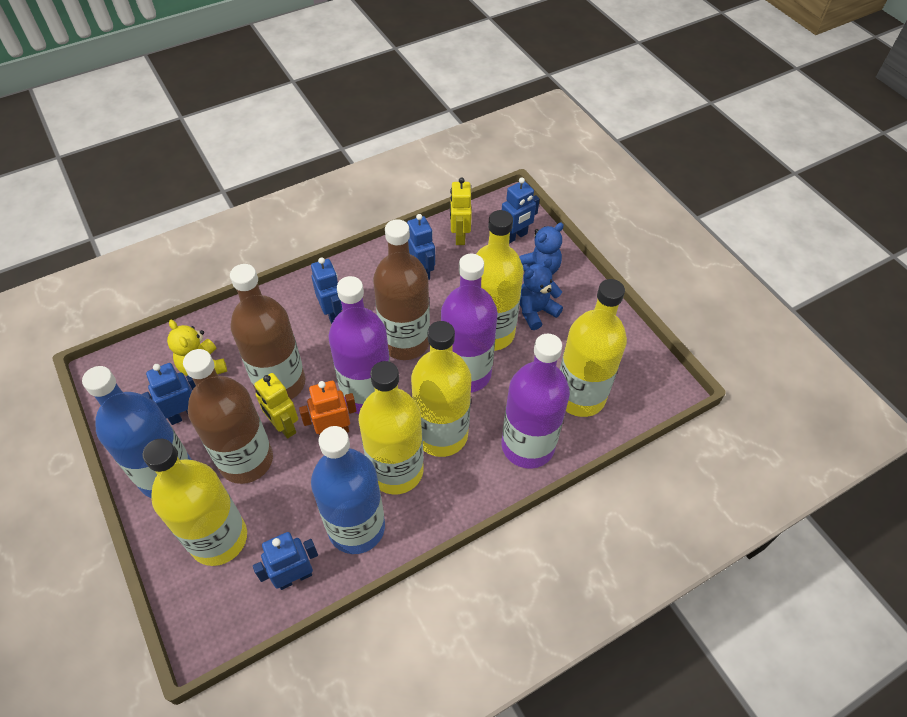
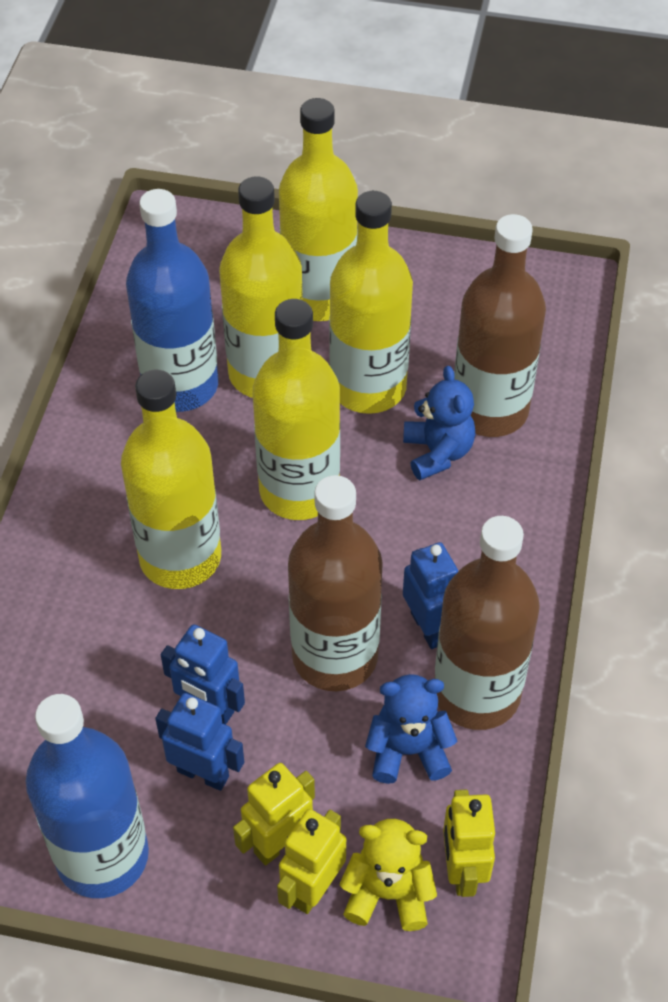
blue robot: 5 -> 3
orange robot: 1 -> 0
purple bottle: 3 -> 0
yellow robot: 2 -> 3

